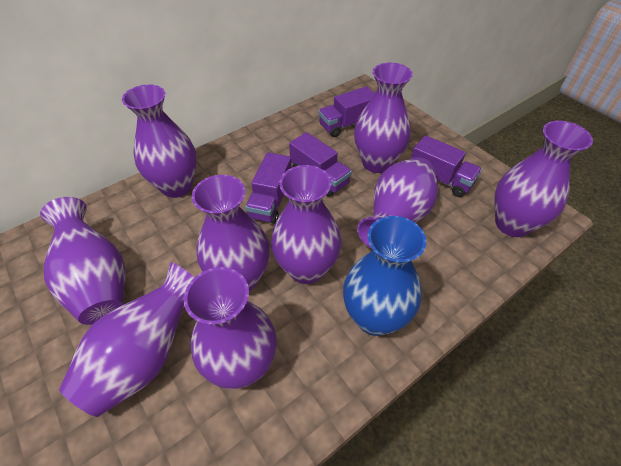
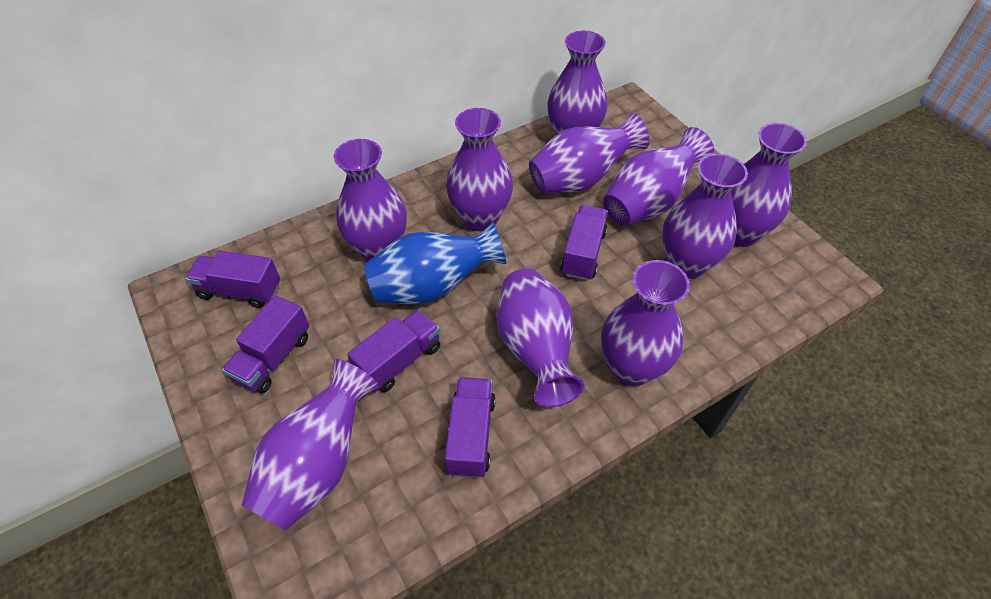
purple truck: 4 -> 5
purple vase: 9 -> 10

